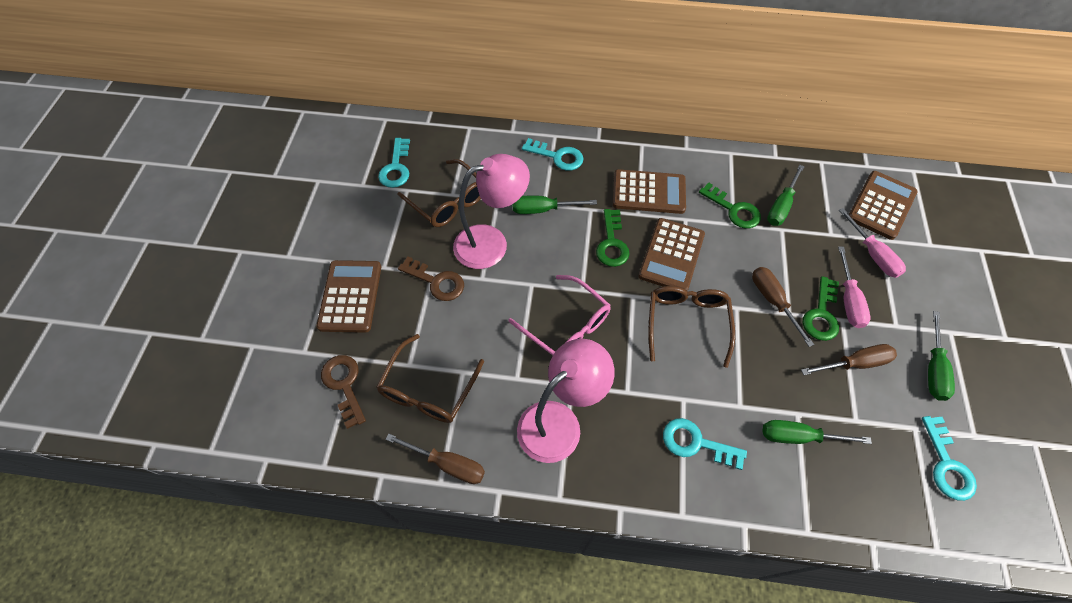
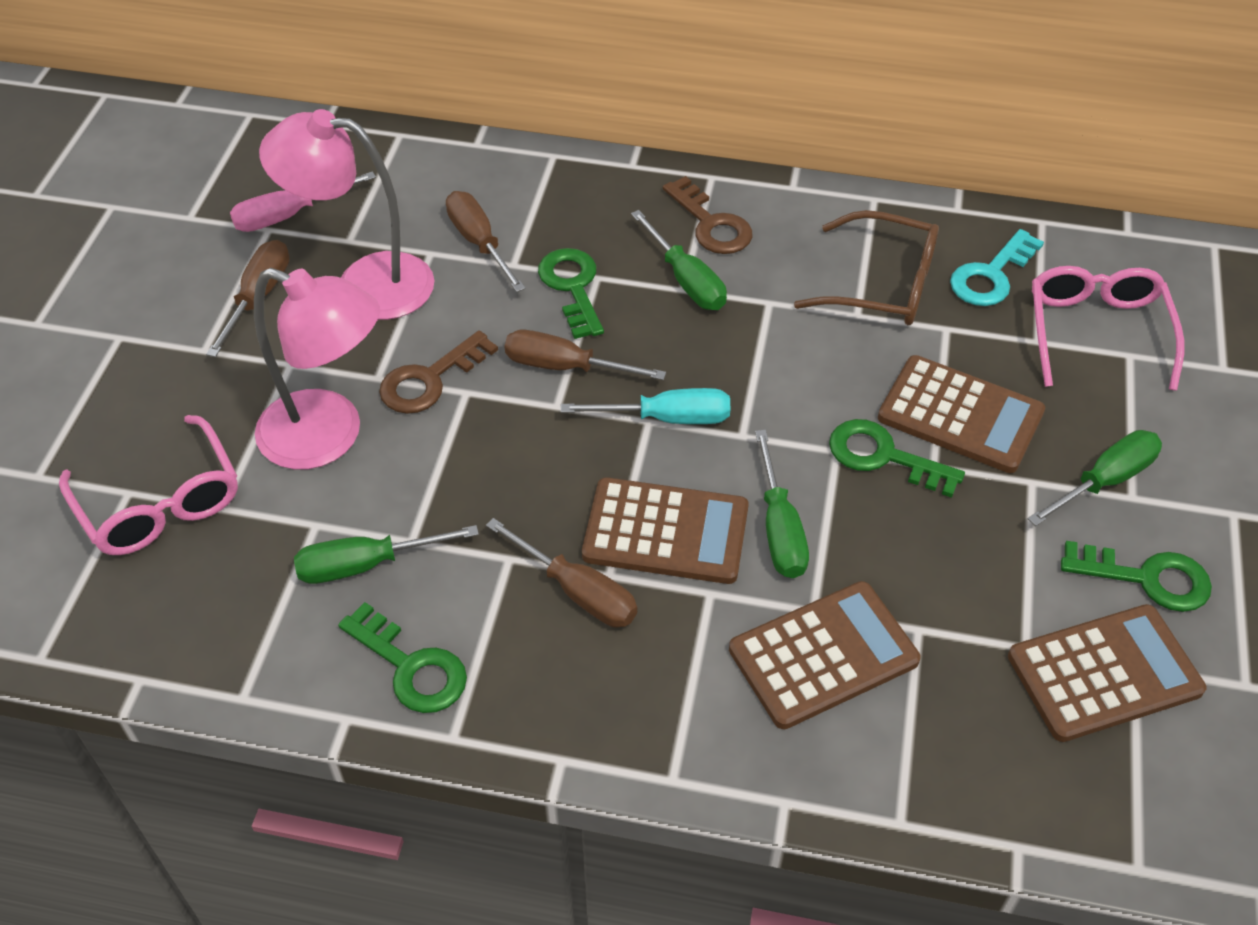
brown glasses: 3 -> 1
brown screwdriver: 3 -> 4
green key: 3 -> 4
pink glasses: 1 -> 2
pink screwdriver: 2 -> 1
turquoise key: 4 -> 1
turquoise screwdriver: 0 -> 1

